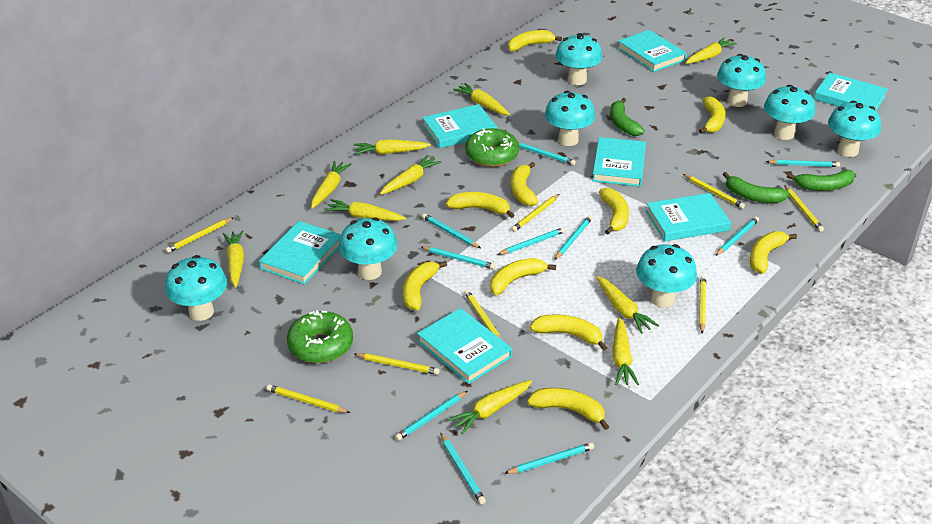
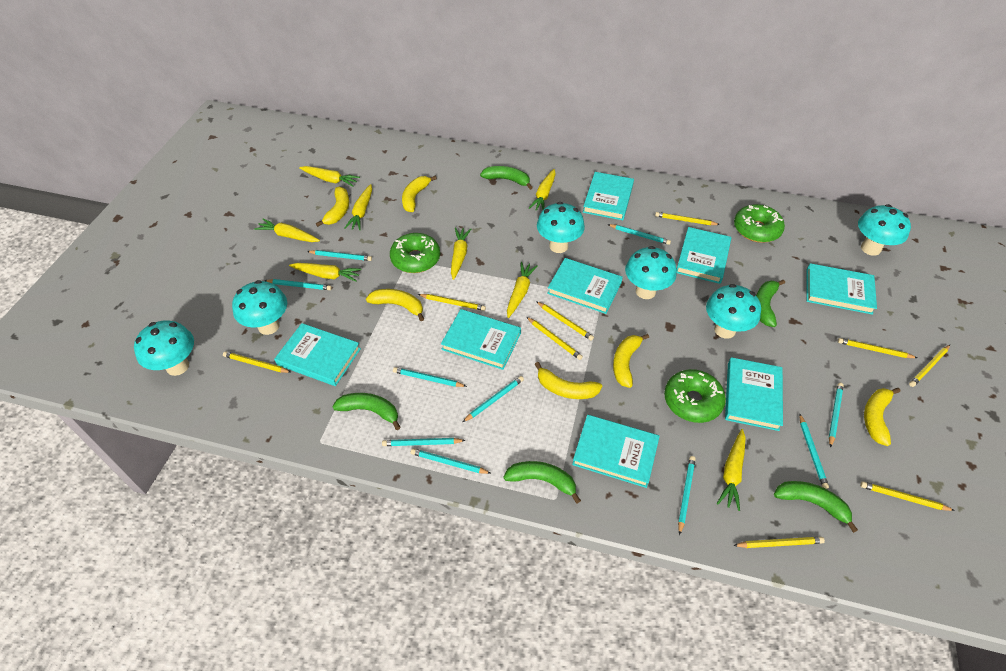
green banana: 3 -> 5
green donut: 2 -> 3
turquoise book: 7 -> 8
turquoise mushroom: 8 -> 6
yellow banana: 10 -> 6
yellow carrot: 10 -> 8
yellow pencil: 8 -> 9

